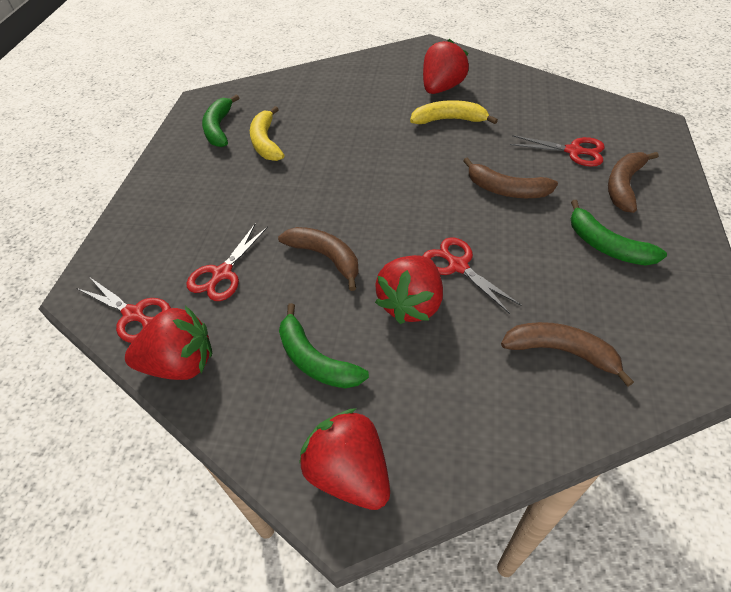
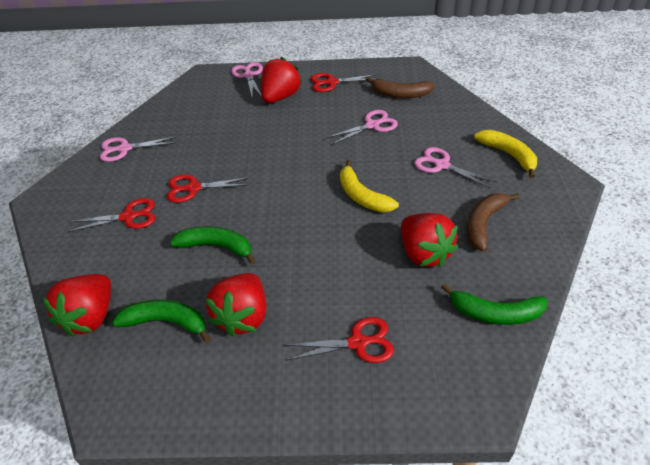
brown banana: 4 -> 2
pink scissors: 0 -> 4

